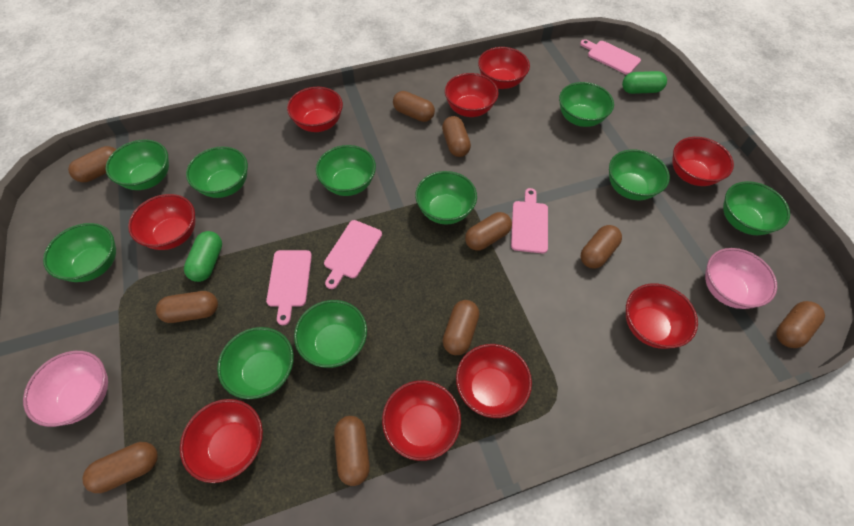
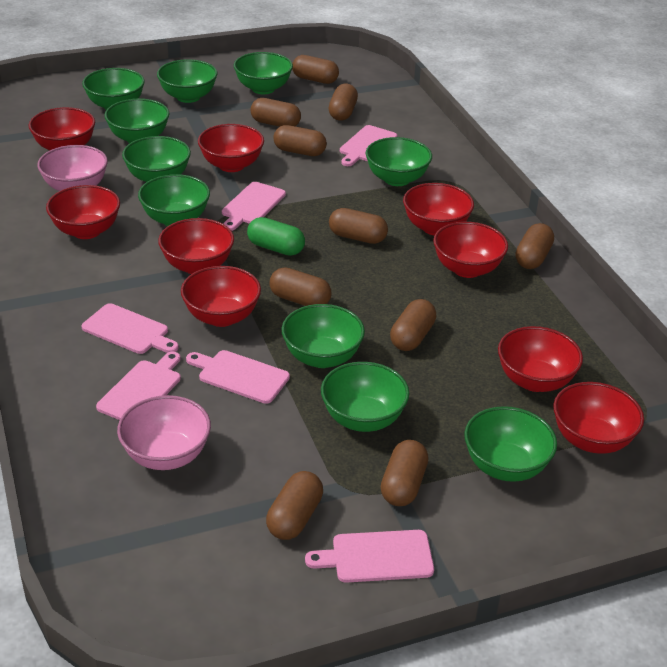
green capsule: 2 -> 1
pink cutting board: 4 -> 6

